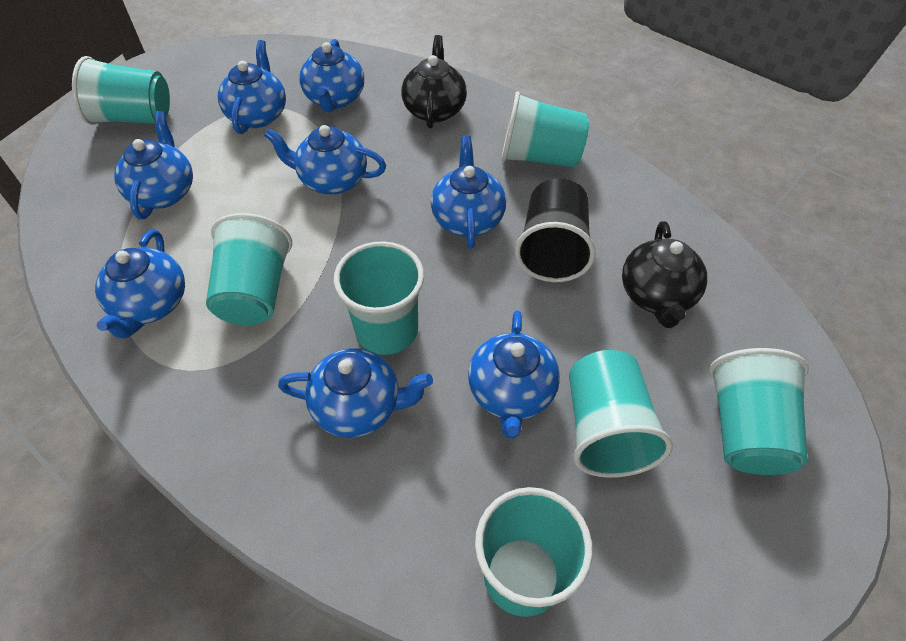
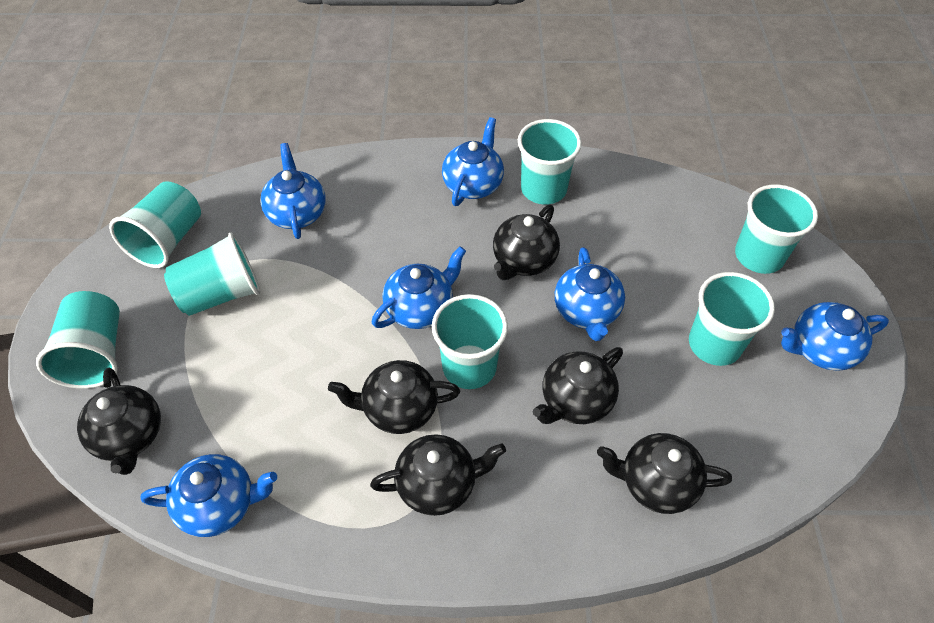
black cup: 1 -> 0
black teapot: 2 -> 6
blue teapot: 8 -> 6

